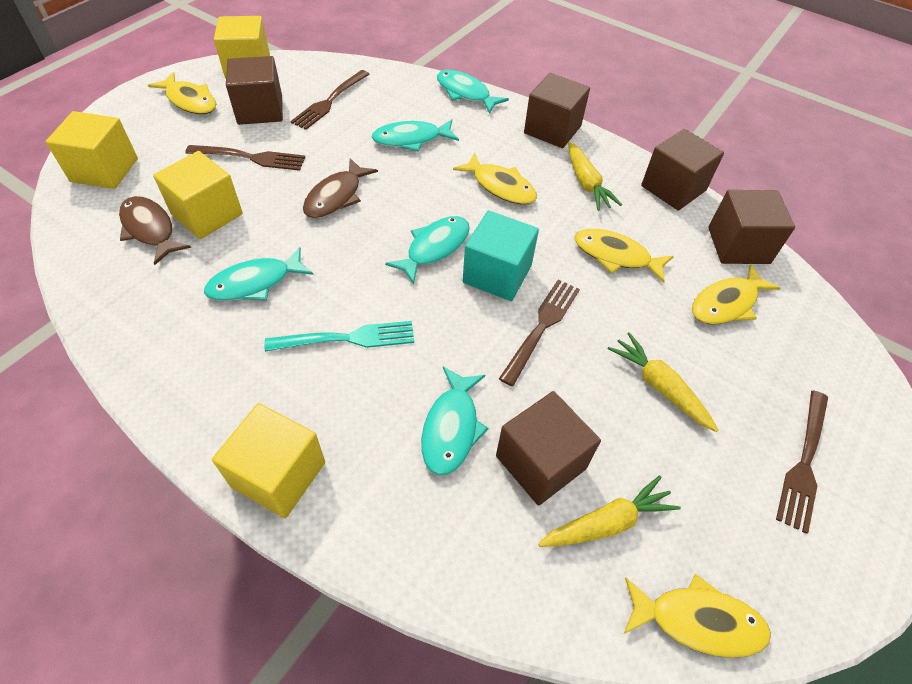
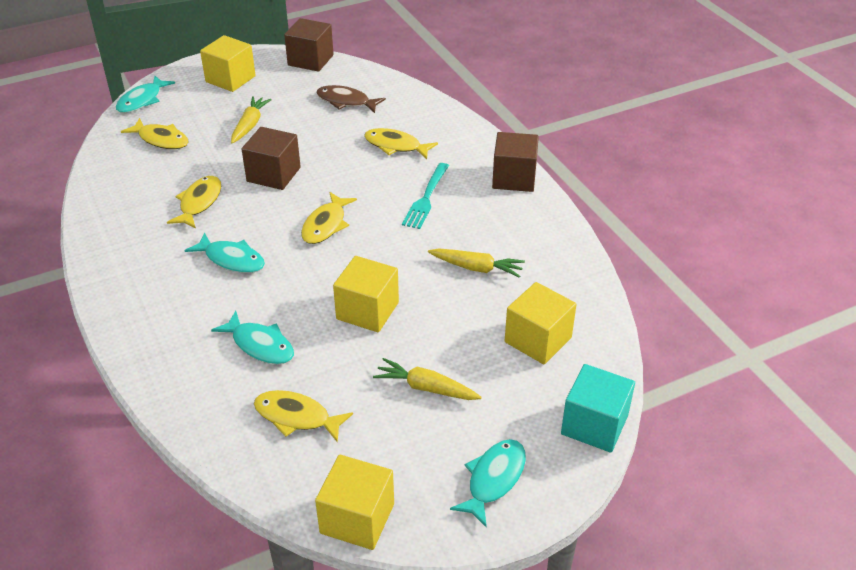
brown cube: 5 -> 3
brown fish: 2 -> 1
brown fork: 4 -> 0
turquoise fish: 5 -> 4

